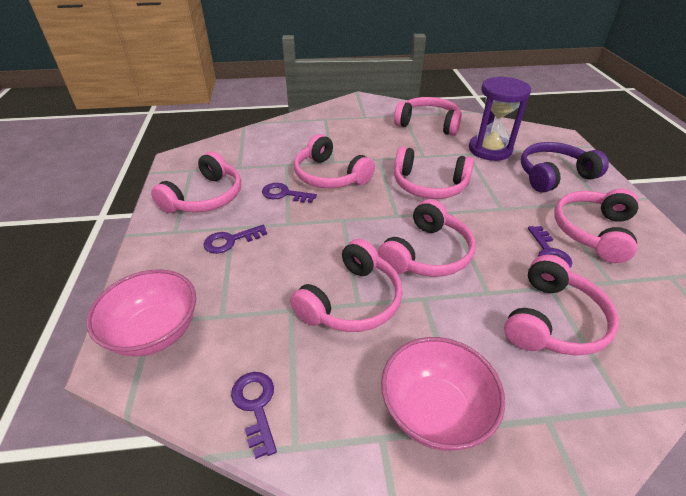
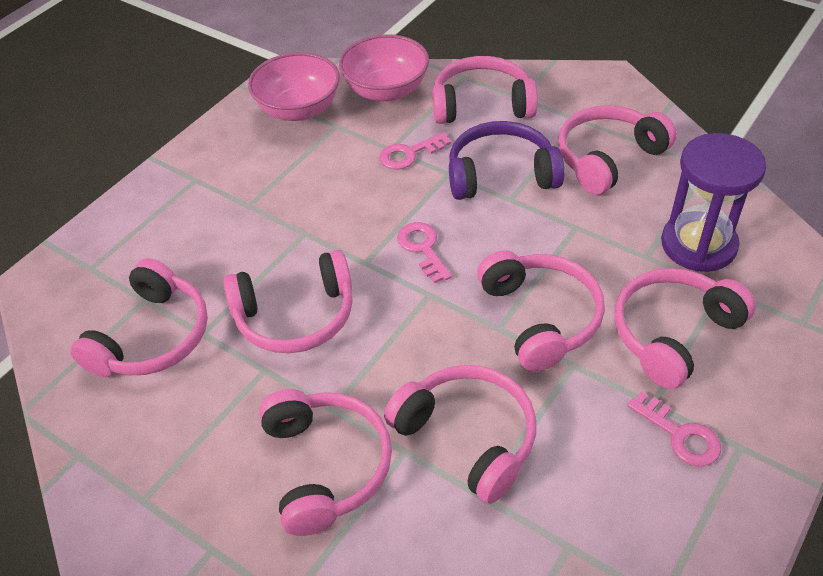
pink key: 0 -> 3
purple key: 4 -> 0

